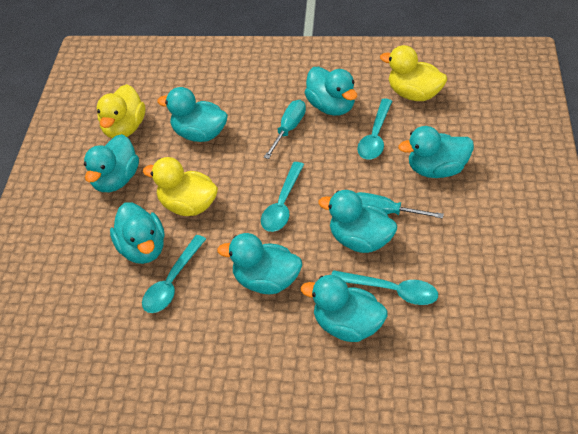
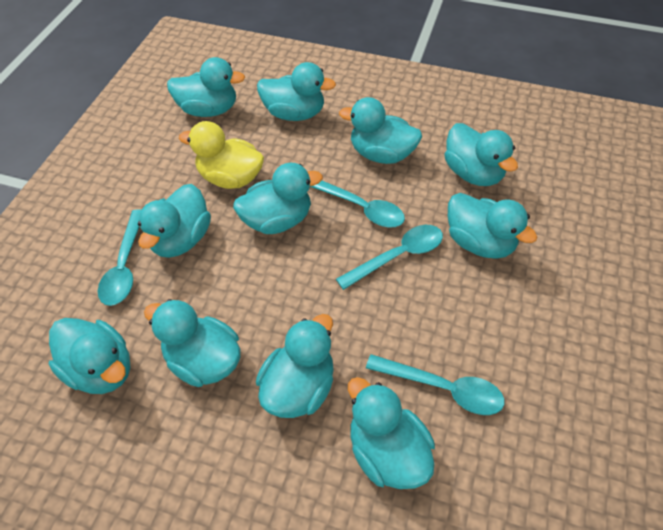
turquoise duck: 8 -> 11
turquoise screwdriver: 2 -> 0
yellow duck: 3 -> 1

